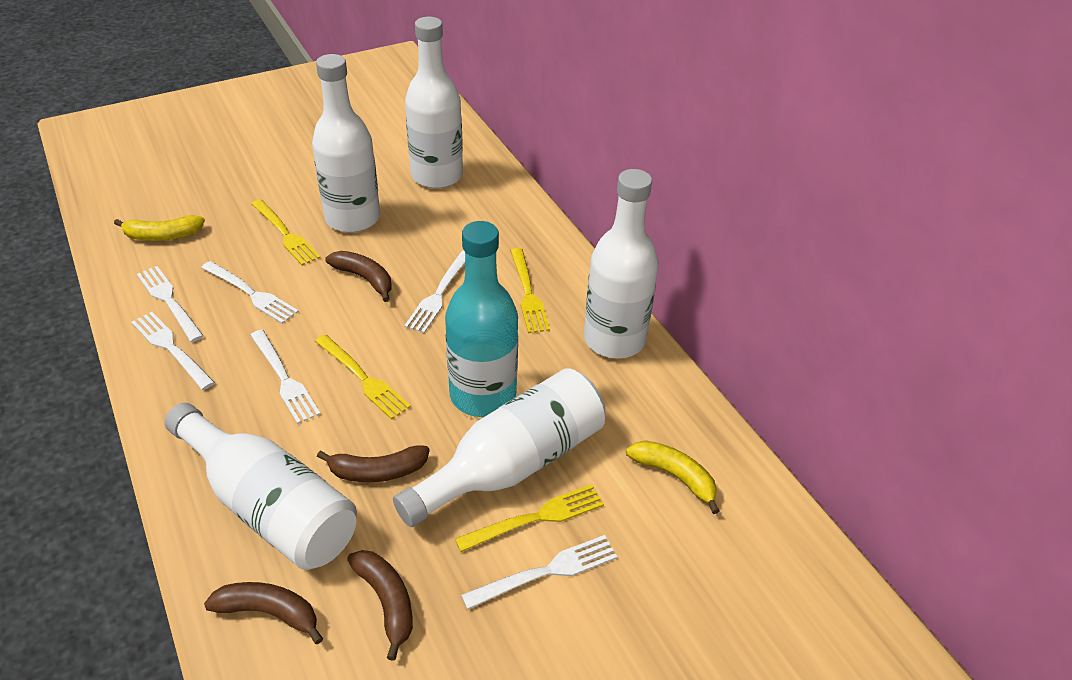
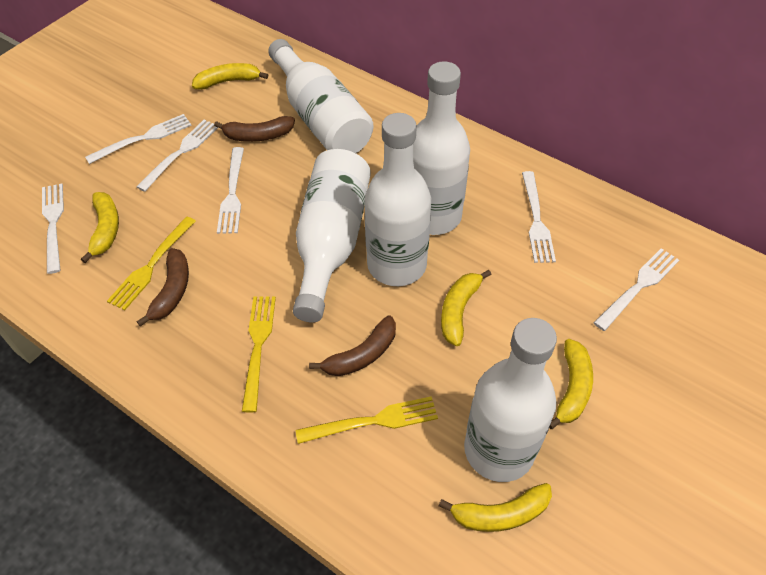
brown banana: 4 -> 3
turquoise bottle: 1 -> 0
yellow banana: 2 -> 5
yellow fork: 4 -> 3

